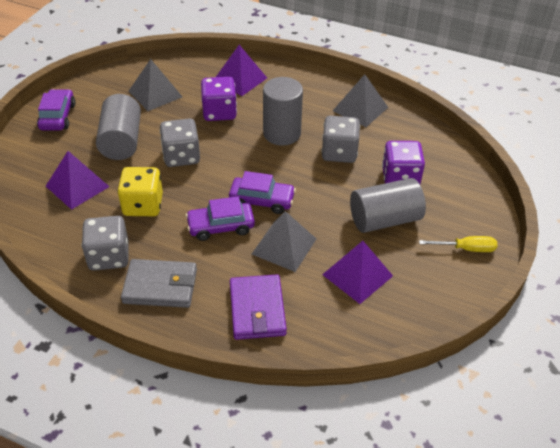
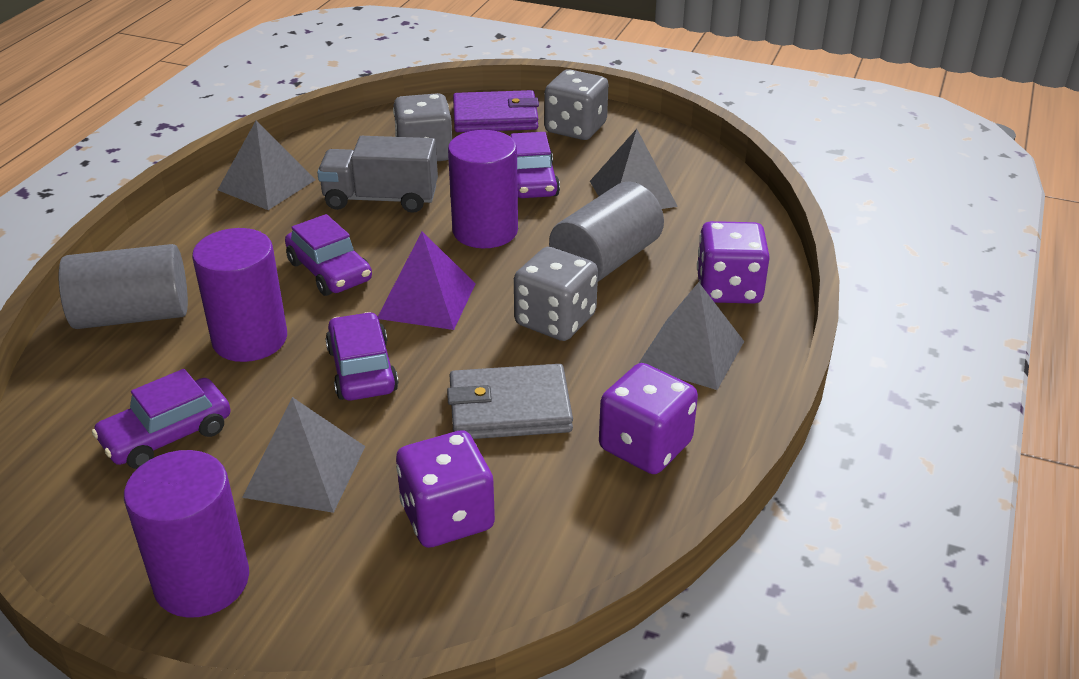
grey cylinder: 3 -> 2
grey pyramid: 3 -> 4
grey truck: 0 -> 1
purple car: 3 -> 4
purple cylinder: 0 -> 3
purple dice: 2 -> 3
purple pyramid: 3 -> 1
yellow dice: 1 -> 0
yellow screwdriver: 1 -> 0

